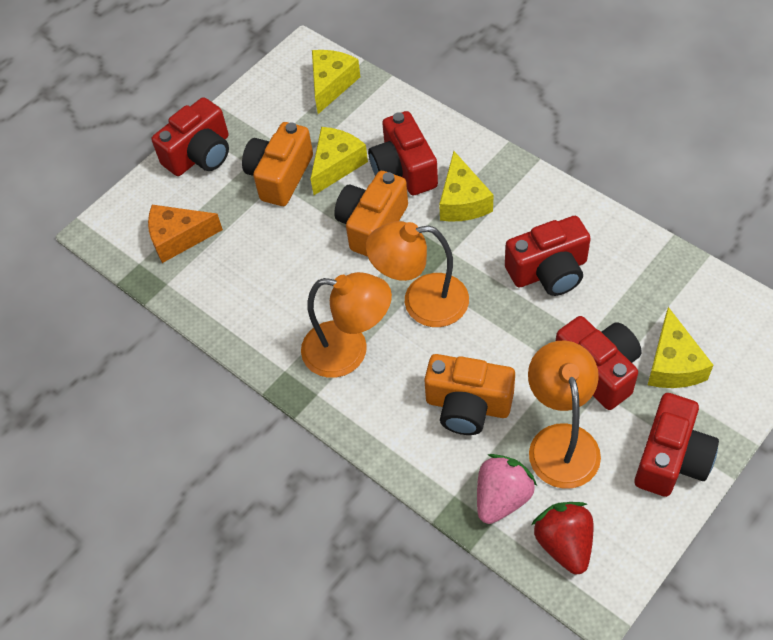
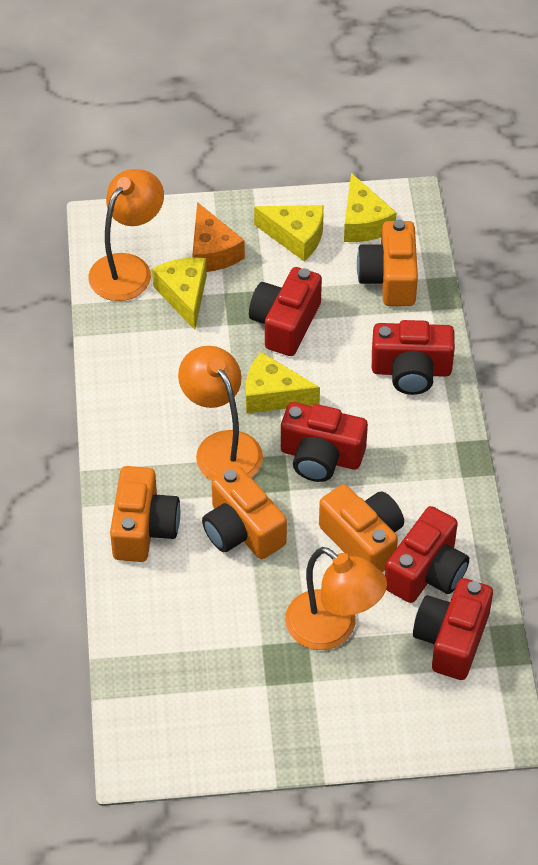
orange camera: 3 -> 4
pink strawberry: 1 -> 0
red strawberry: 1 -> 0

